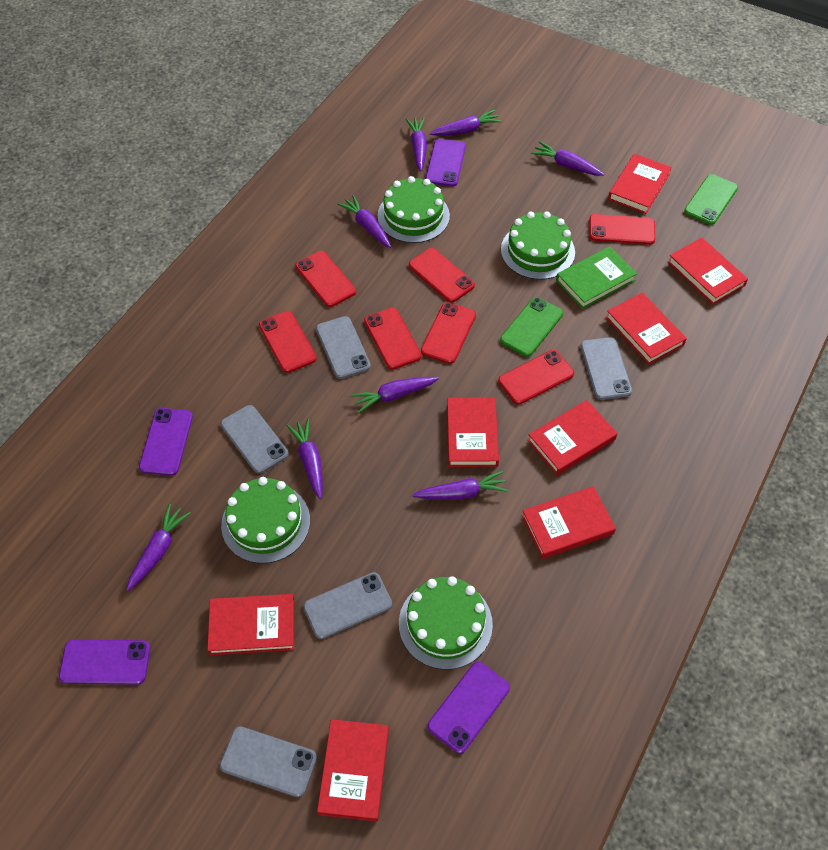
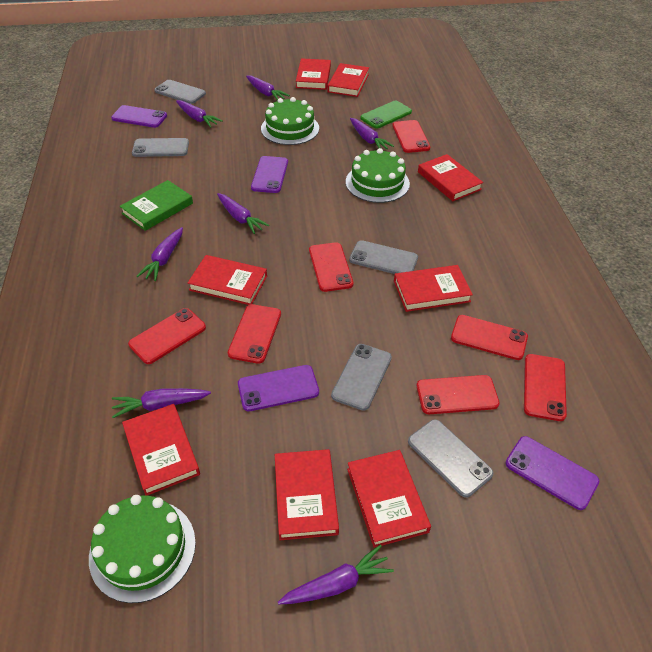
green cake: 4 -> 3
green phone: 2 -> 1
purple carrot: 8 -> 7

